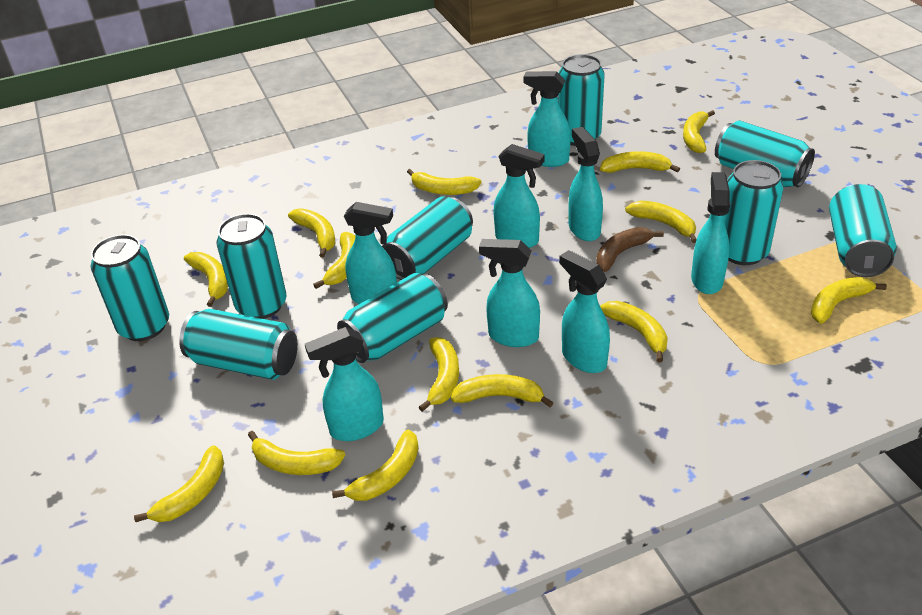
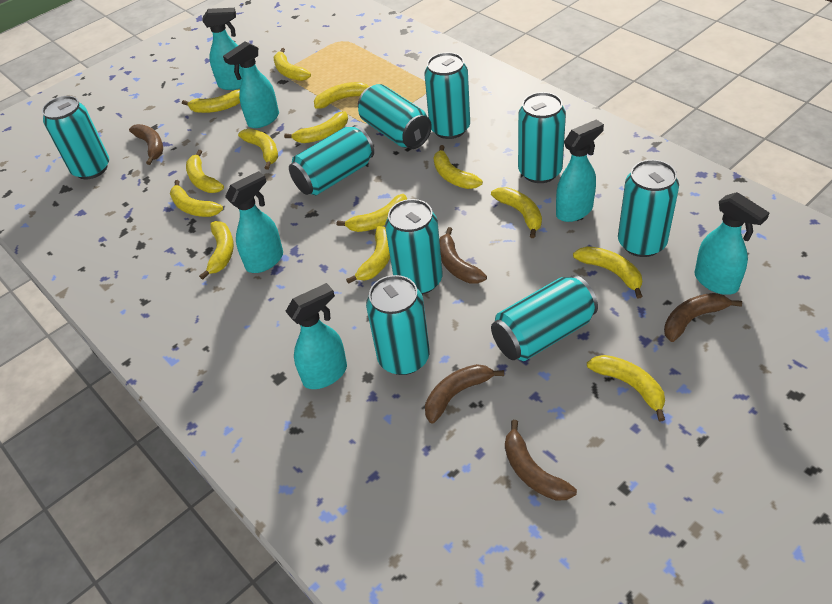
brown banana: 1 -> 5
turquoise spray bottle: 8 -> 6

